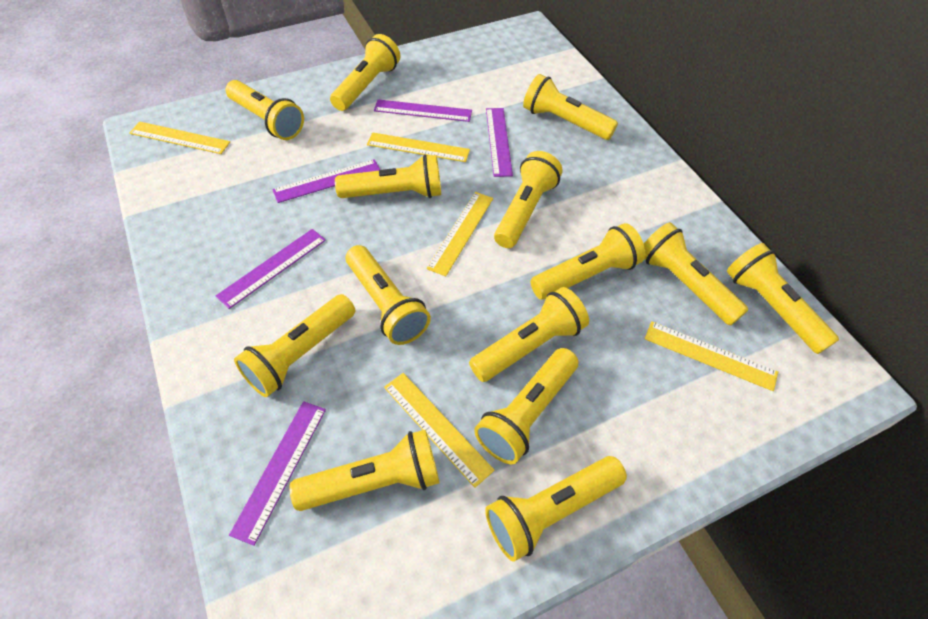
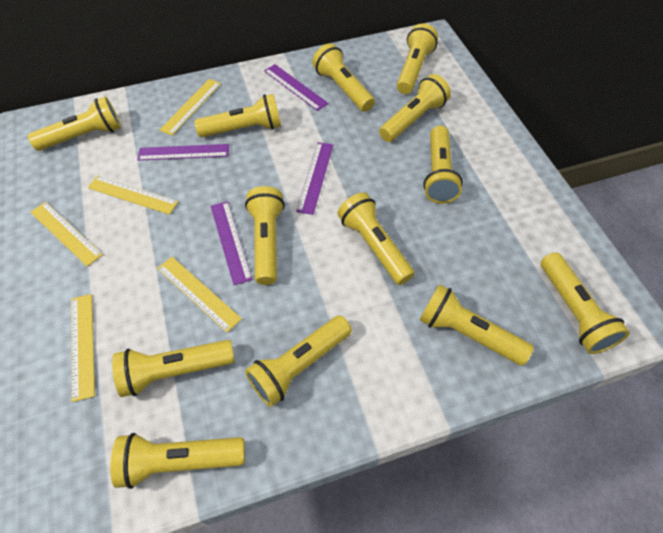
purple ruler: 5 -> 4
yellow flashlight: 14 -> 13

